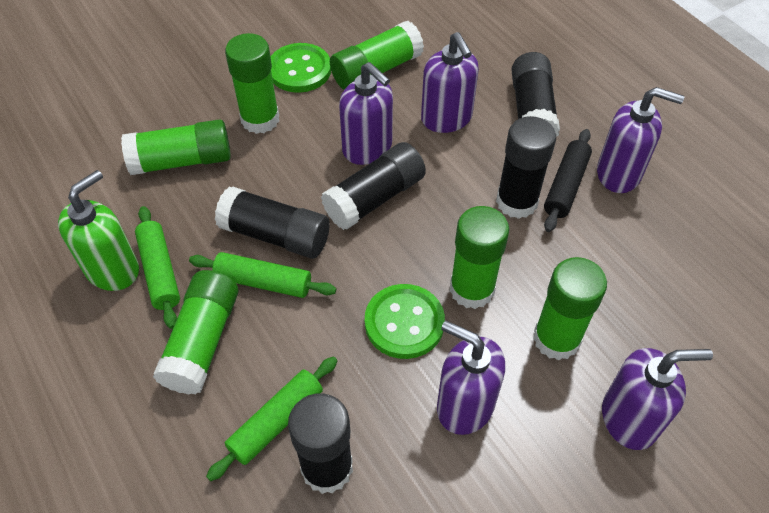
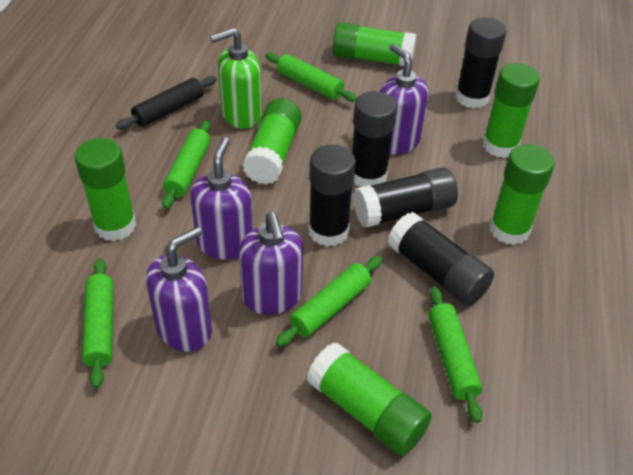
green button: 2 -> 0
green rolling pin: 3 -> 5
purple soap dispenser: 5 -> 4

